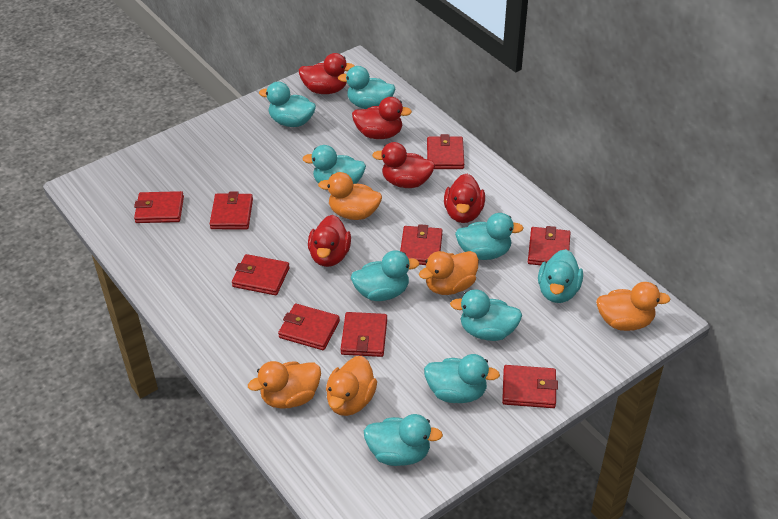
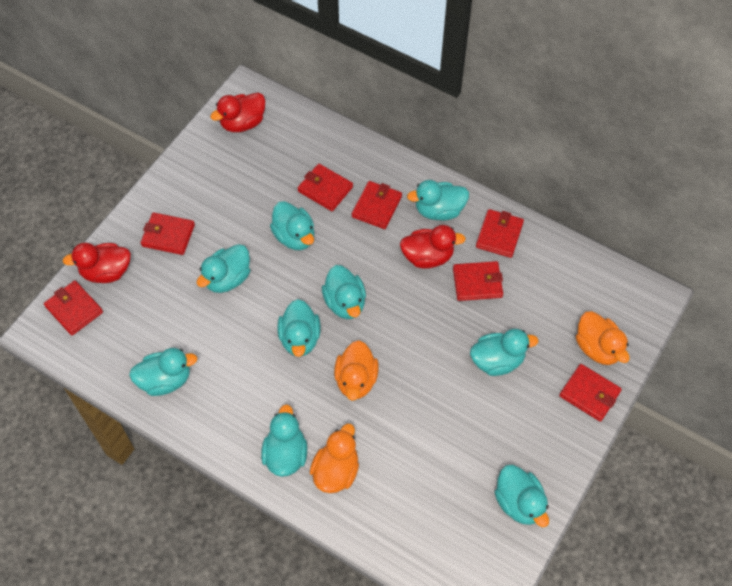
orange duck: 5 -> 3
red duck: 5 -> 3
red wallet: 9 -> 7

